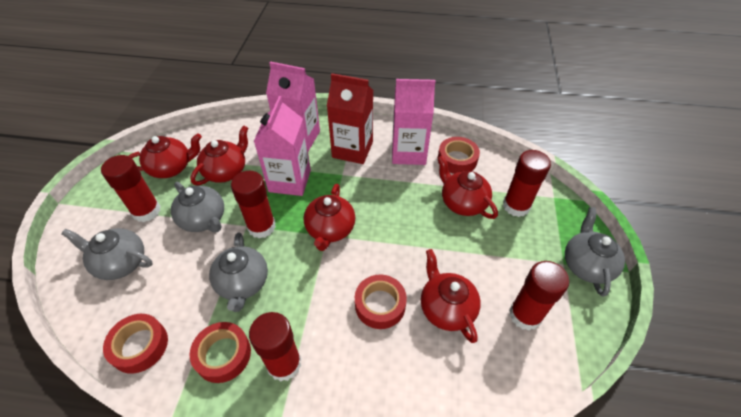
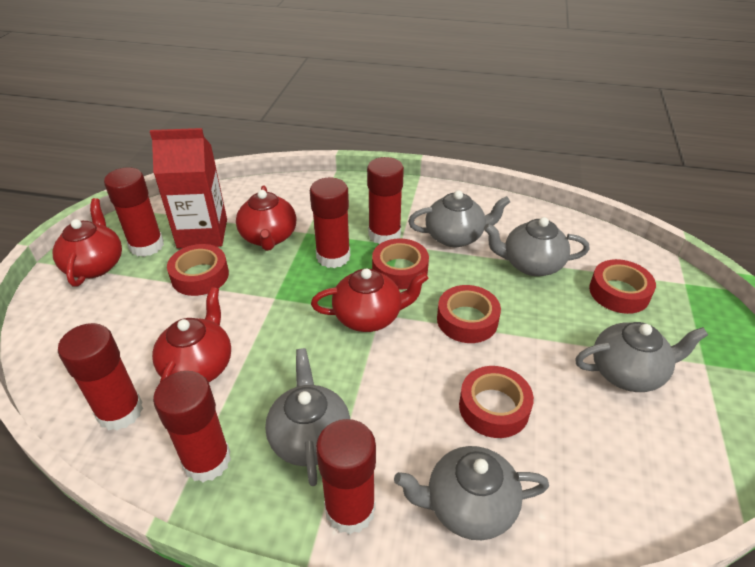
grey teapot: 4 -> 5
pink carton: 3 -> 0
red glue stick: 5 -> 6
red tape: 4 -> 5
red teapot: 5 -> 4

